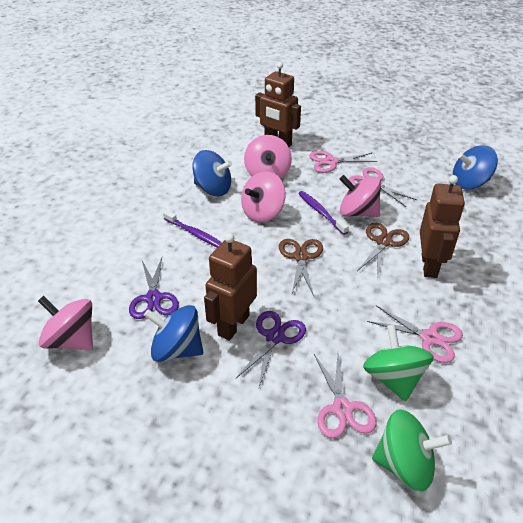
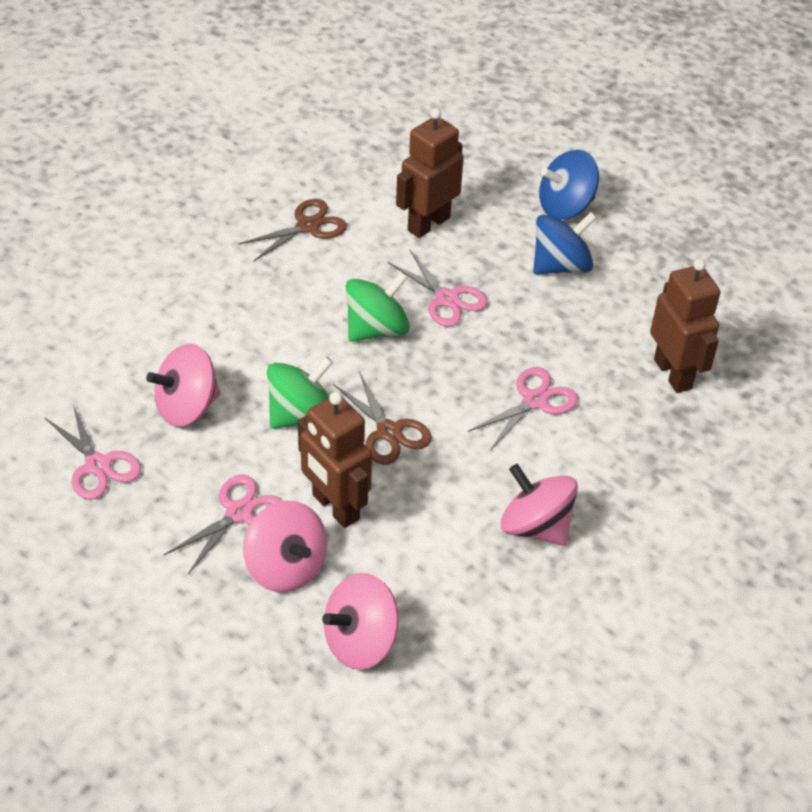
blue spinning top: 3 -> 2
purple scissors: 2 -> 0
purple toothbrush: 2 -> 0

